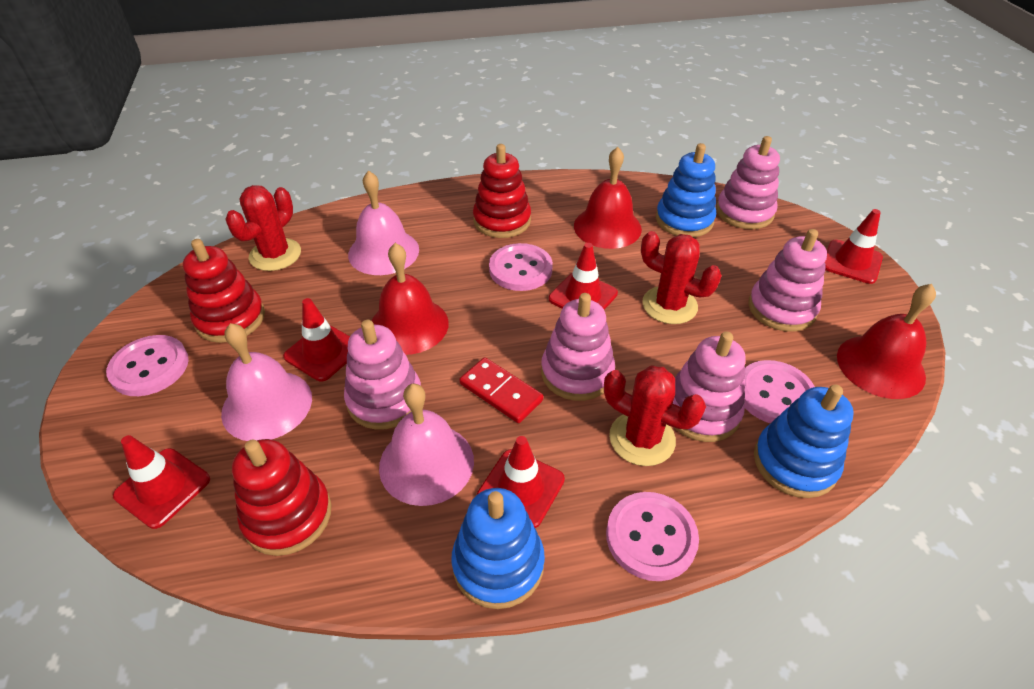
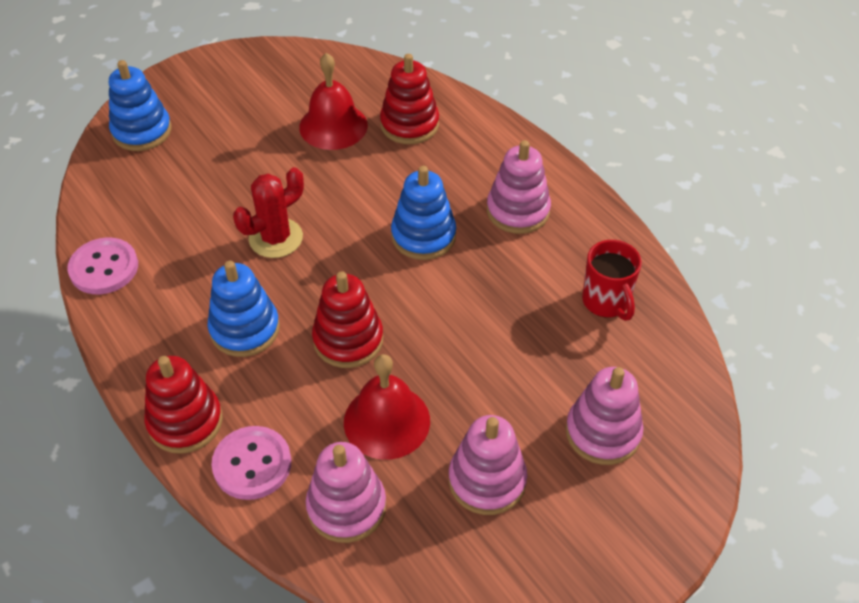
pink bell: 3 -> 0
pink button: 4 -> 2
pink stacking toy: 5 -> 4
red bell: 3 -> 2
red cactus: 3 -> 1
red domino: 1 -> 0
red mug: 0 -> 1
red traffic cone: 5 -> 0

